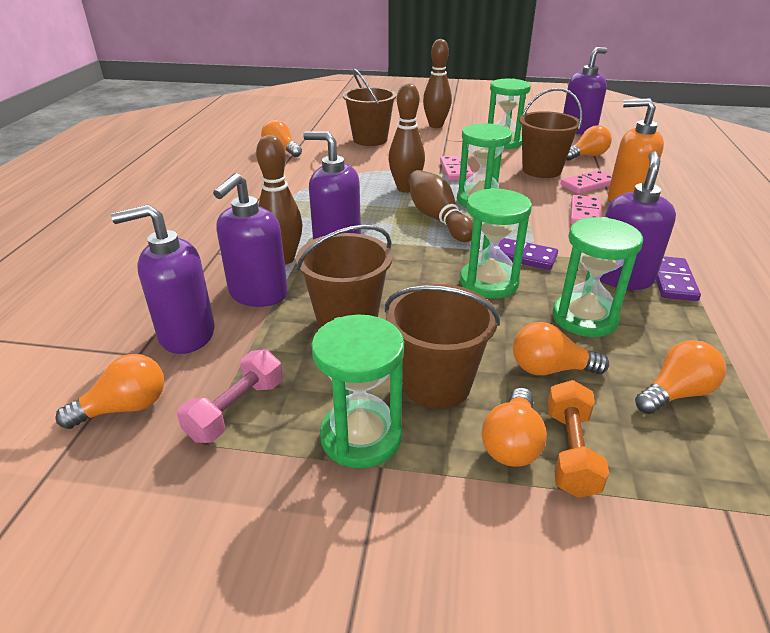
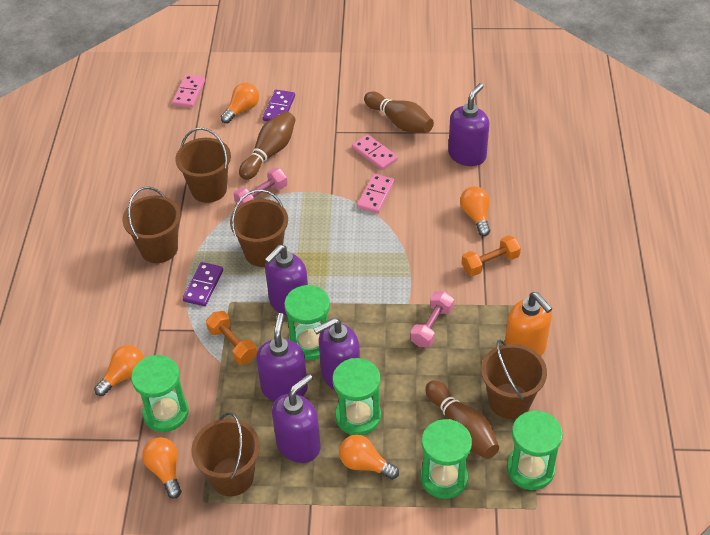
brown bowling pin: 4 -> 3
brown bucket: 4 -> 5
orange dumbbell: 1 -> 2
orange light bulb: 6 -> 5
pink dumbbell: 1 -> 2

